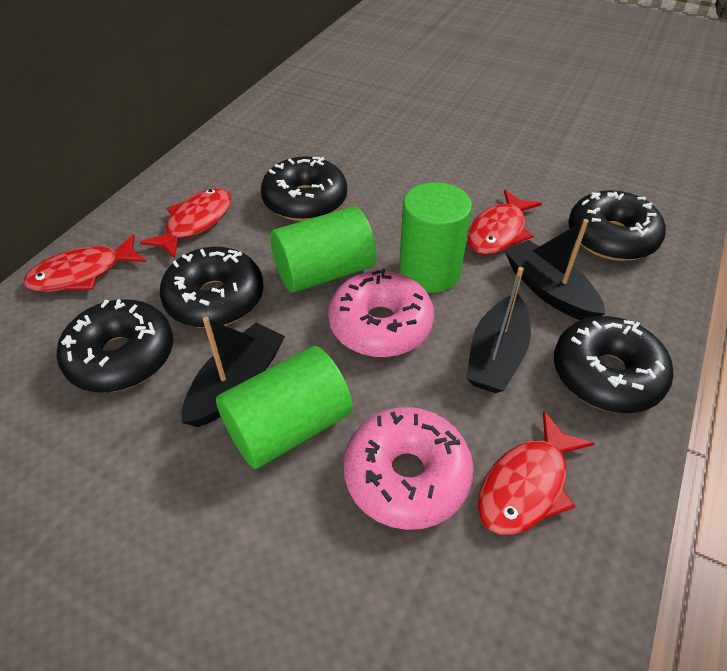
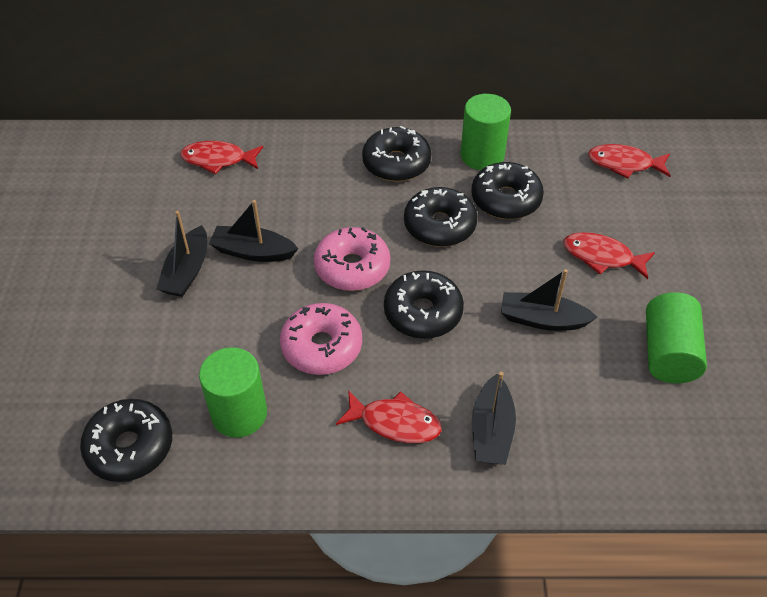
black boat: 3 -> 4

